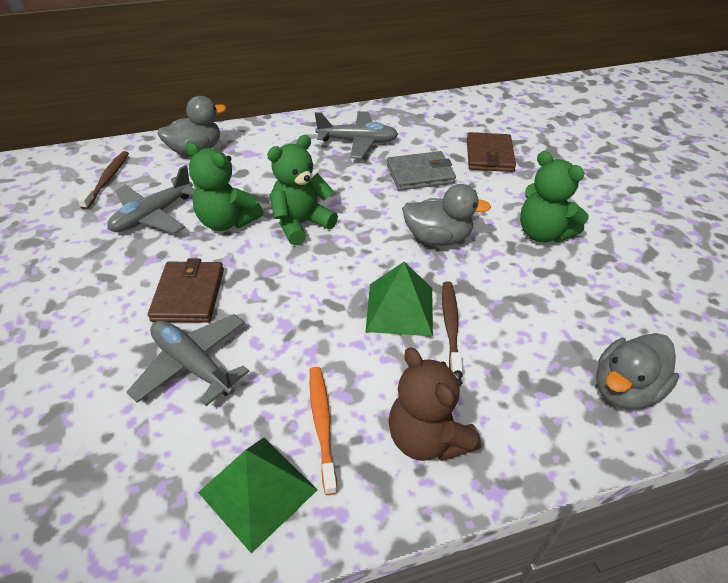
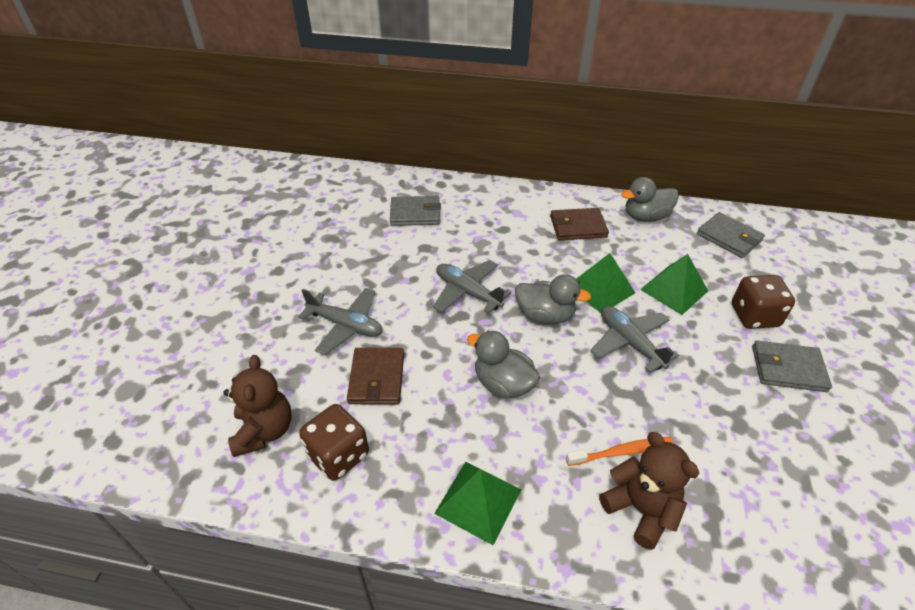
brown dice: 0 -> 2
brown teddy bear: 1 -> 2
brown toothbrush: 2 -> 0
green pyramid: 2 -> 3
green teddy bear: 3 -> 0
grey wallet: 1 -> 3

